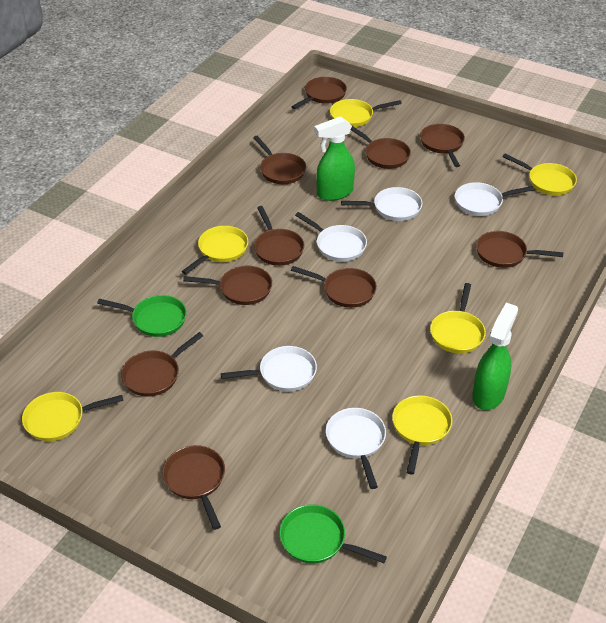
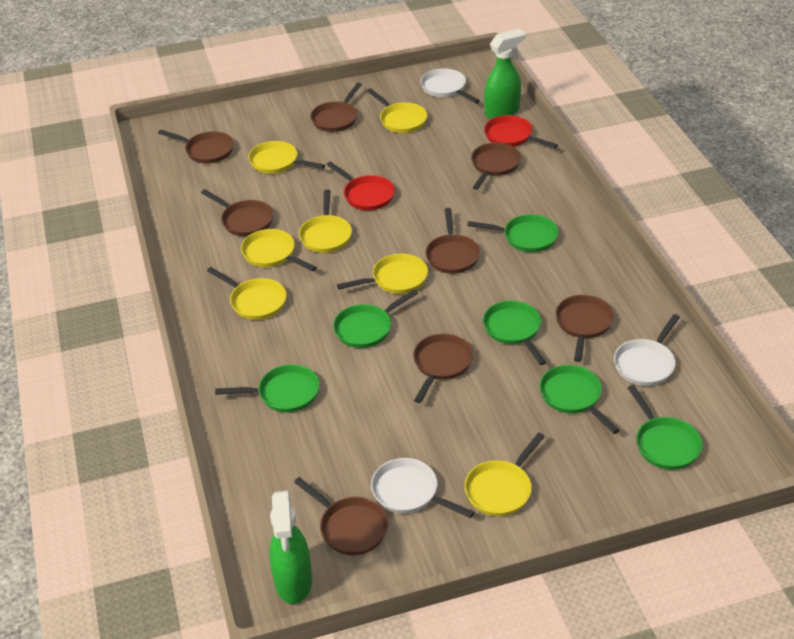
brown pan: 10 -> 8
green pan: 2 -> 6
red pan: 0 -> 2
white pan: 5 -> 3
yellow pan: 6 -> 7

